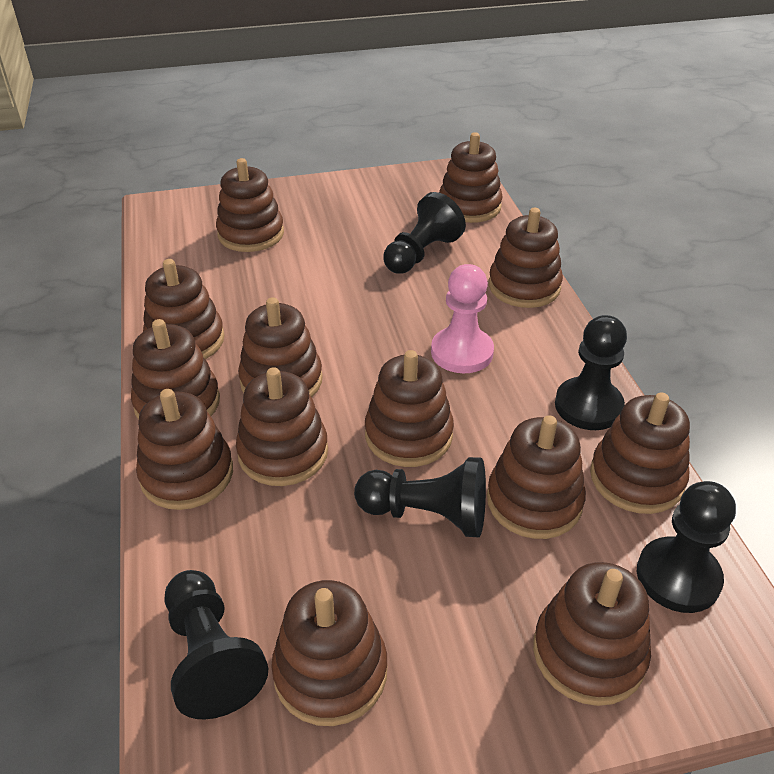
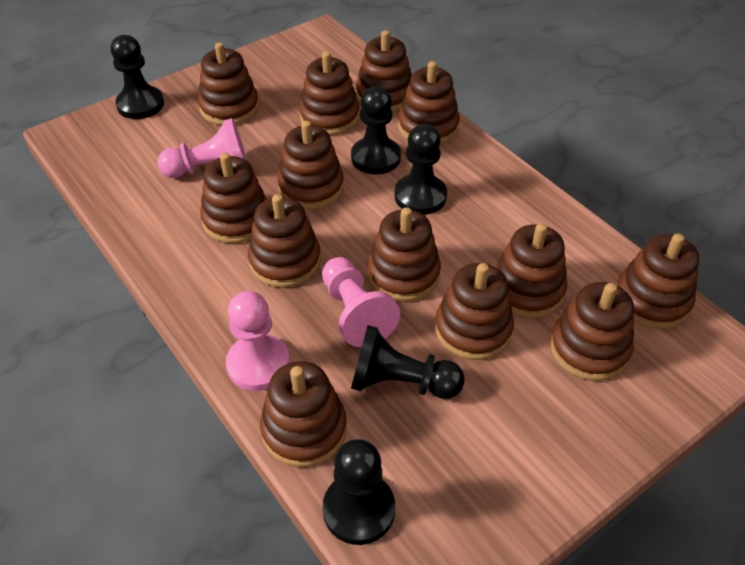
pink pawn: 1 -> 3

